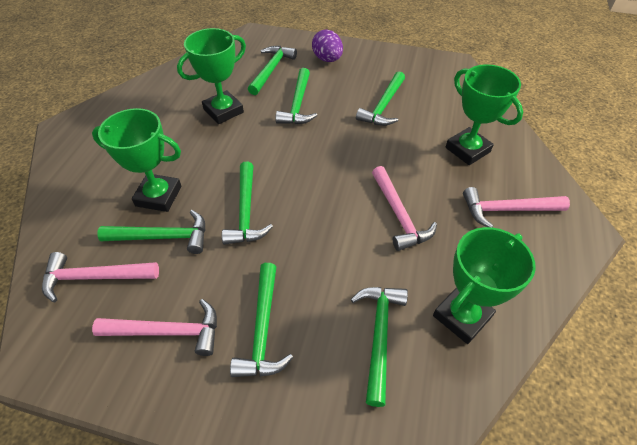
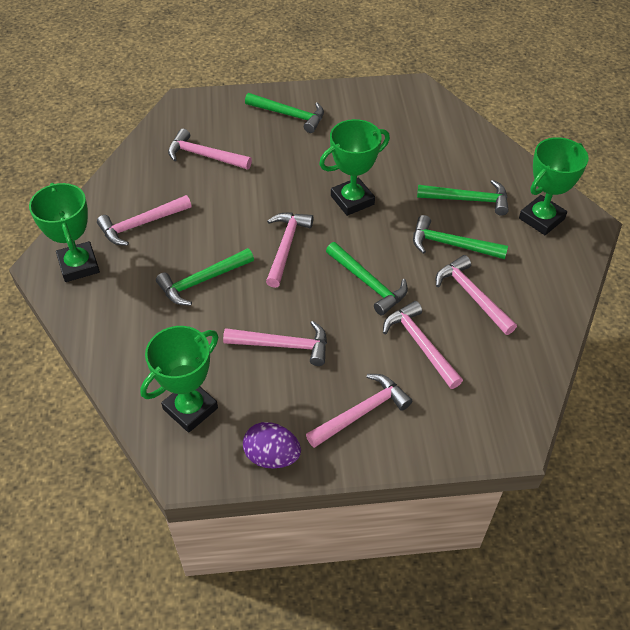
green hammer: 7 -> 5
pink hammer: 4 -> 7

